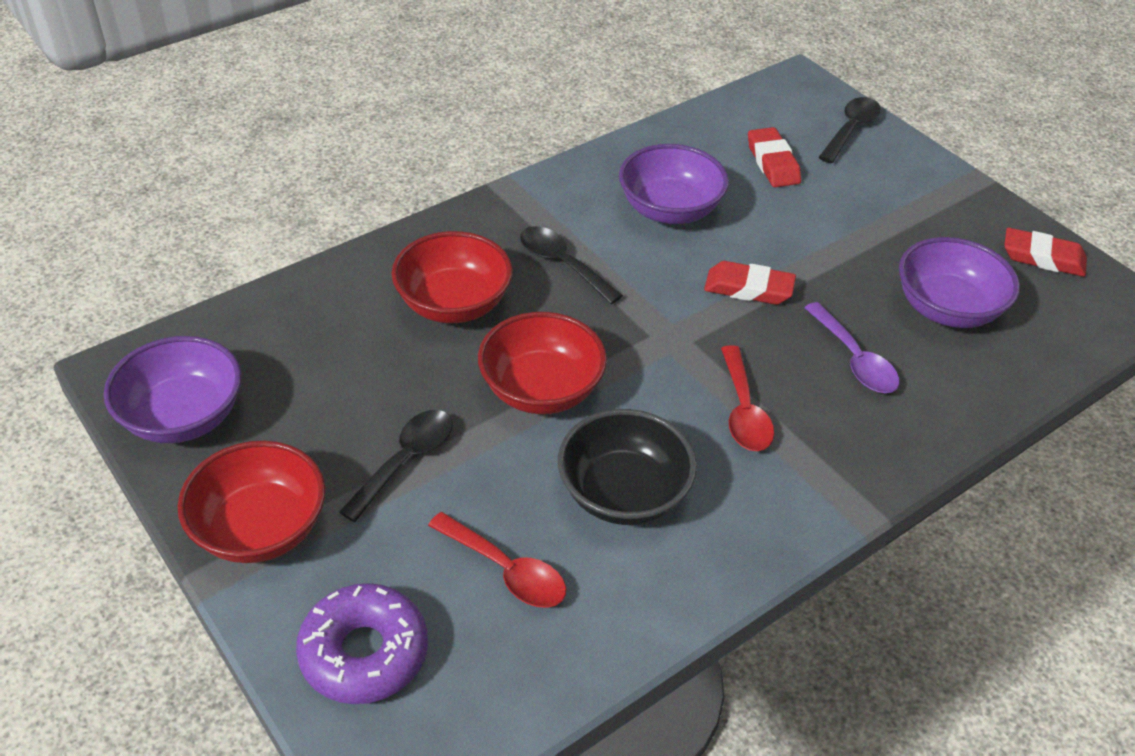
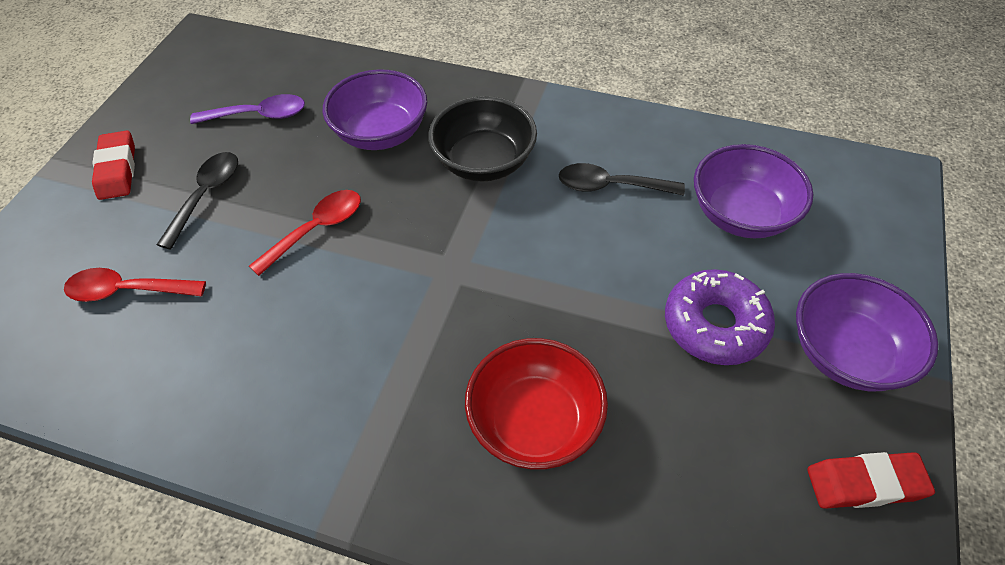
black spoon: 3 -> 2
red bowl: 3 -> 1
red eraser: 3 -> 2

